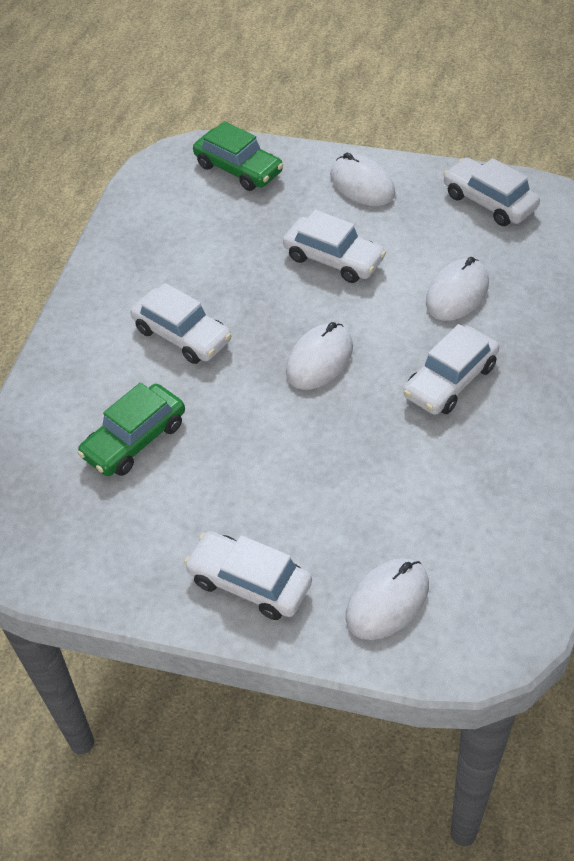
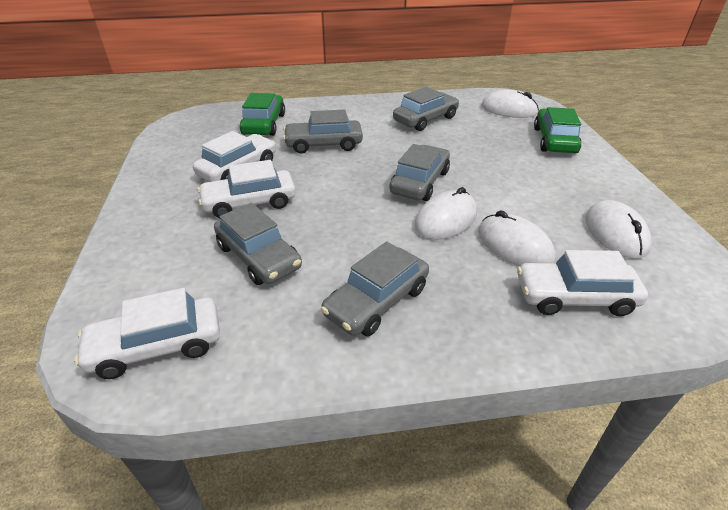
grey car: 0 -> 5
white car: 5 -> 4

